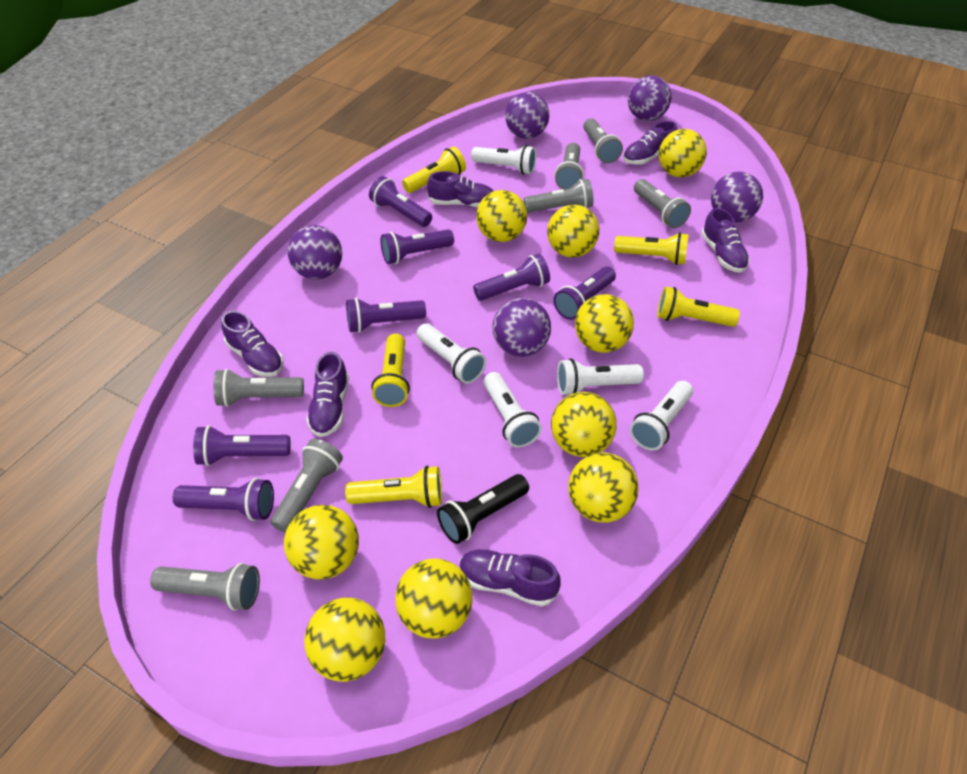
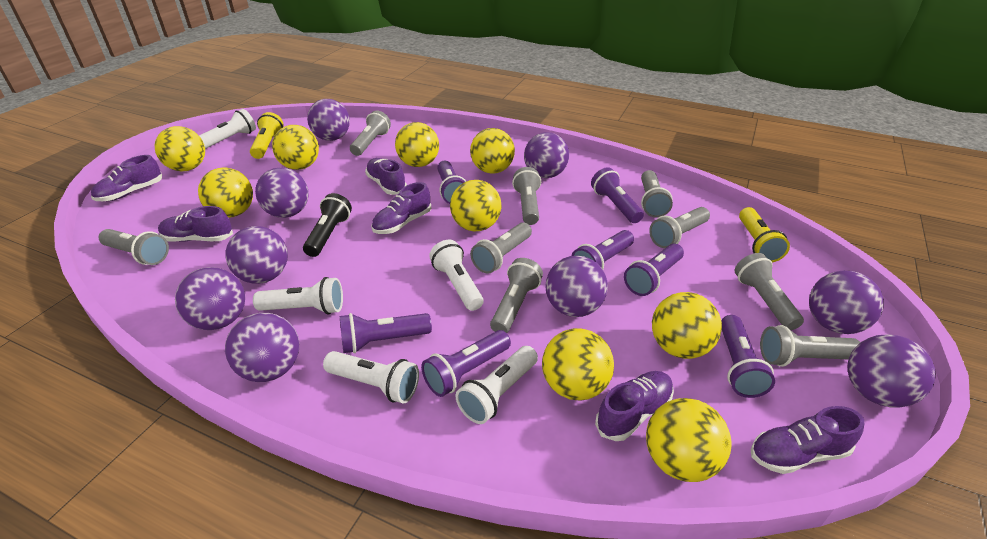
grey flashlight: 7 -> 9
purple ball: 5 -> 9
yellow flashlight: 5 -> 2

